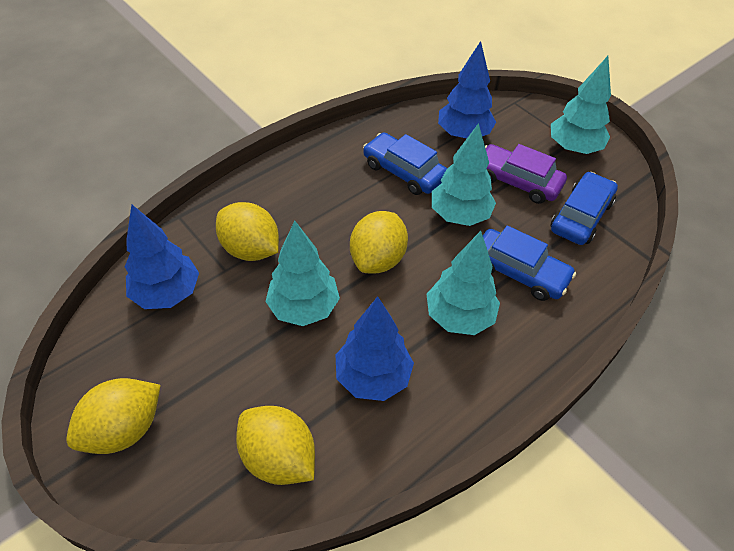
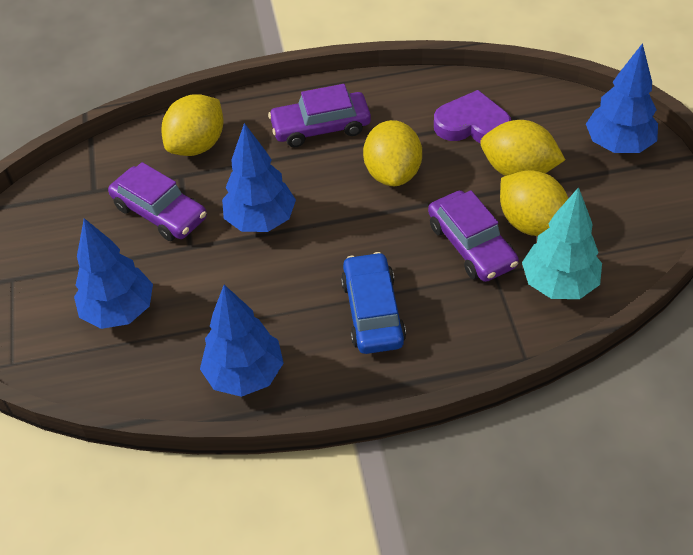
blue car: 3 -> 1
blue tree: 3 -> 4
purple car: 1 -> 3
purple heart: 0 -> 1
turquoise tree: 4 -> 1

